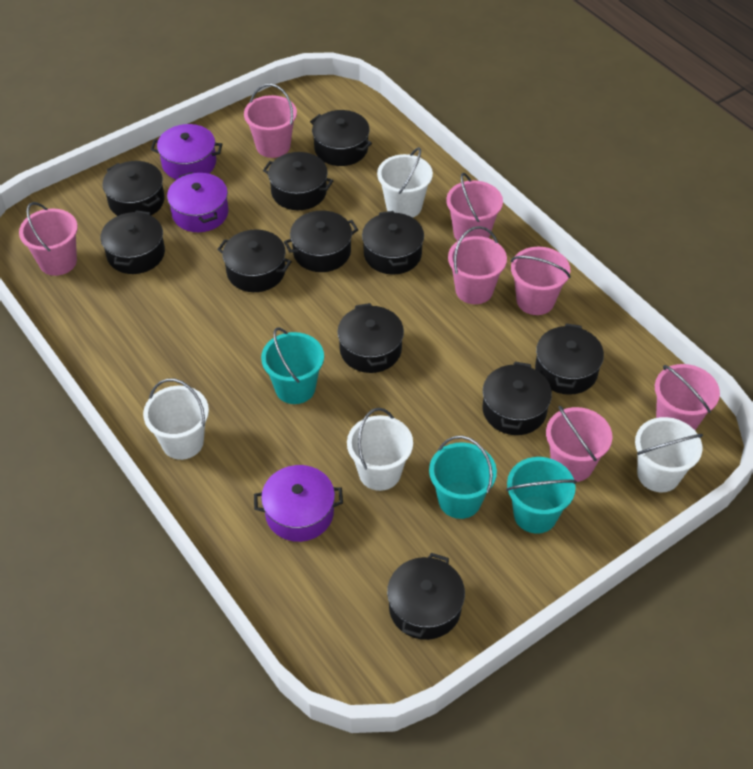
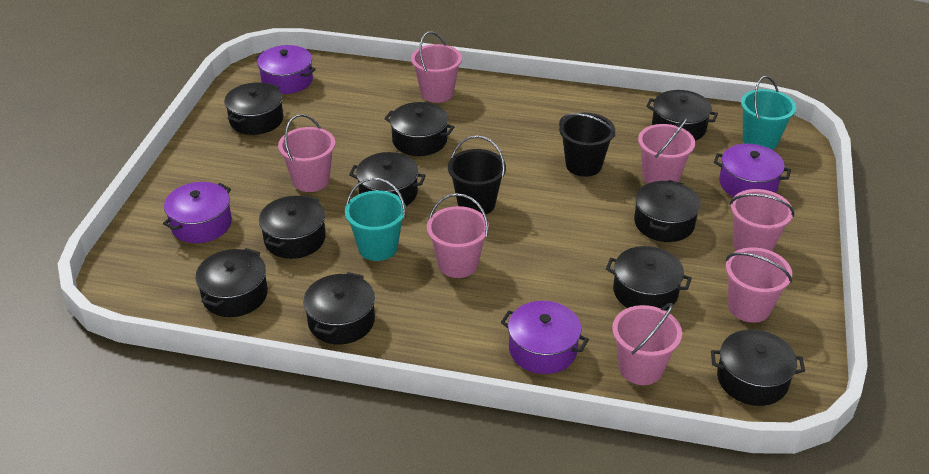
black bucket: 0 -> 2
black pot: 11 -> 10
purple pot: 3 -> 4
turquoise bucket: 3 -> 2
white bucket: 4 -> 0

